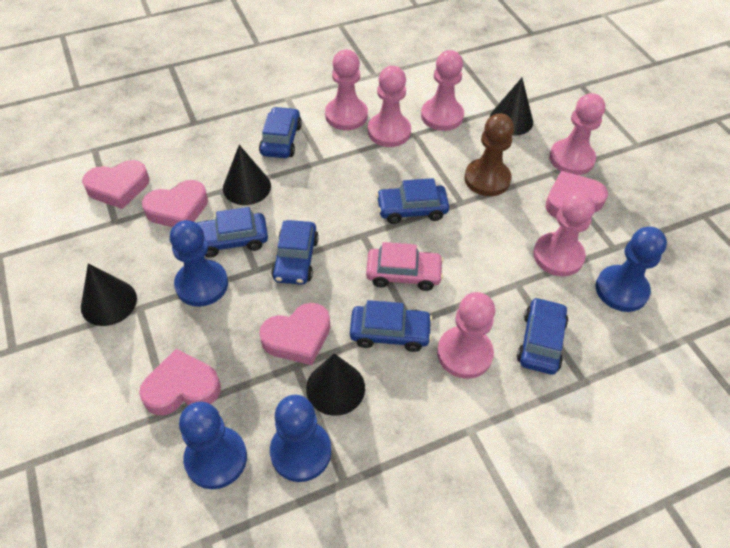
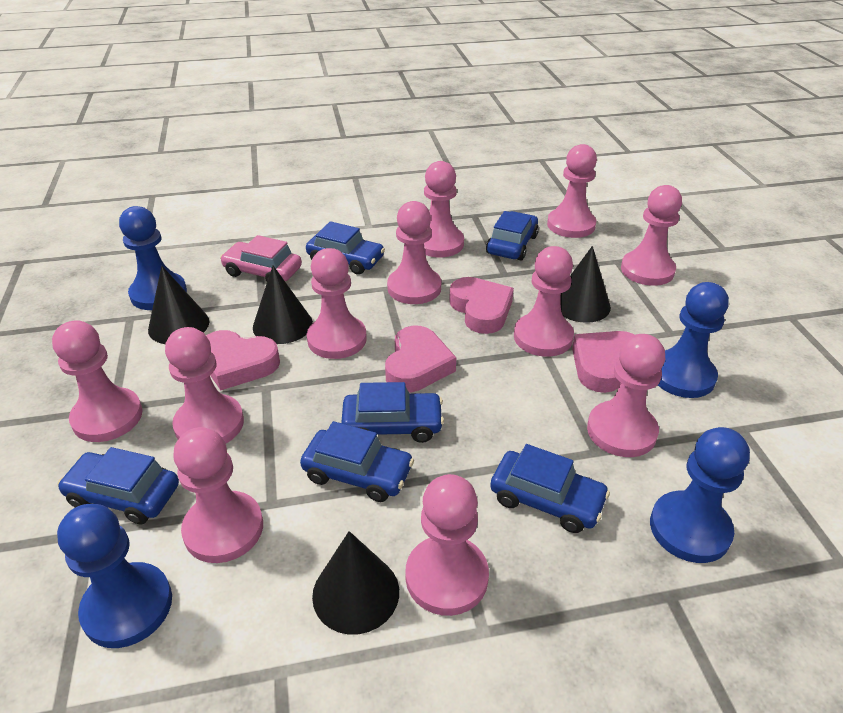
brown pawn: 1 -> 0
pink heart: 5 -> 4
pink pawn: 6 -> 11

